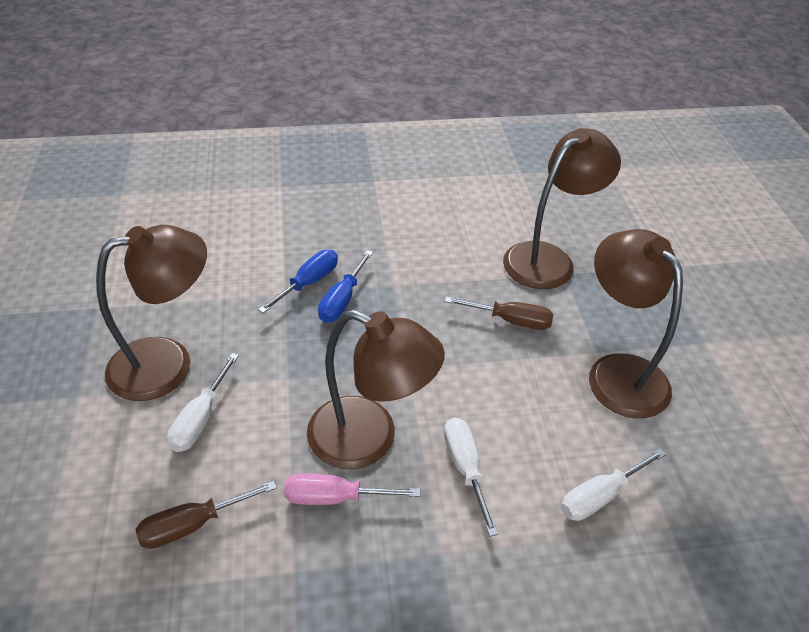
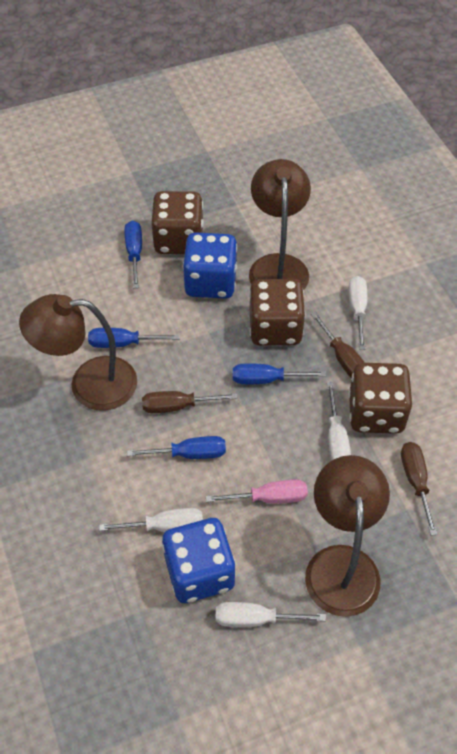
blue dice: 0 -> 2
blue screwdriver: 2 -> 4
brown dice: 0 -> 3
brown lamp: 4 -> 3
brown screwdriver: 2 -> 3
white screwdriver: 3 -> 4

